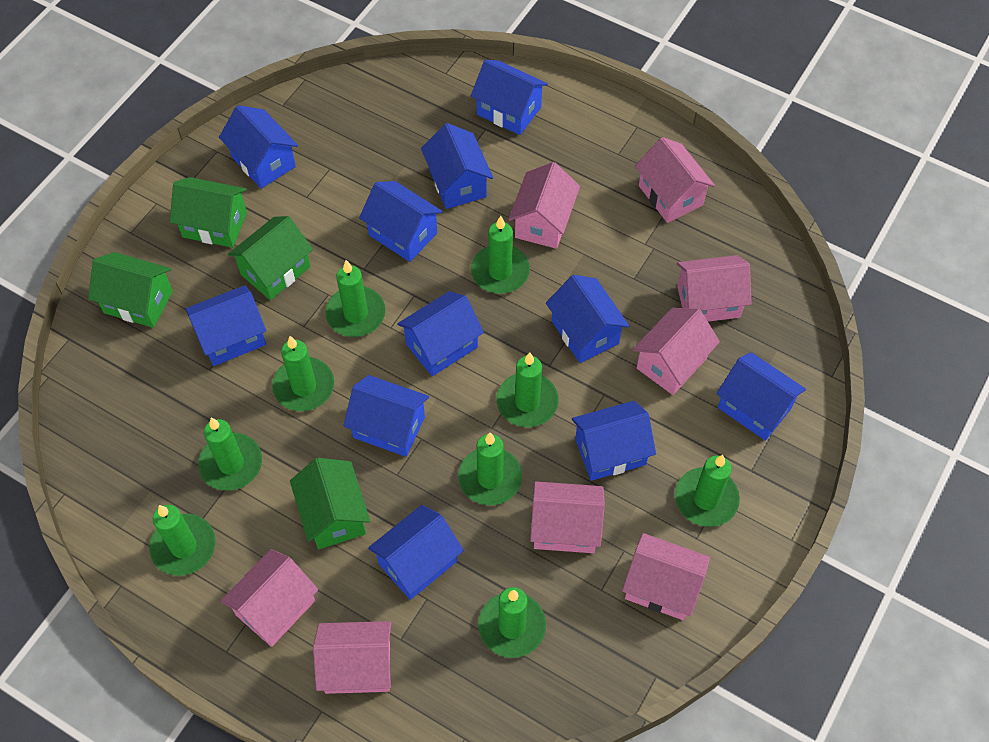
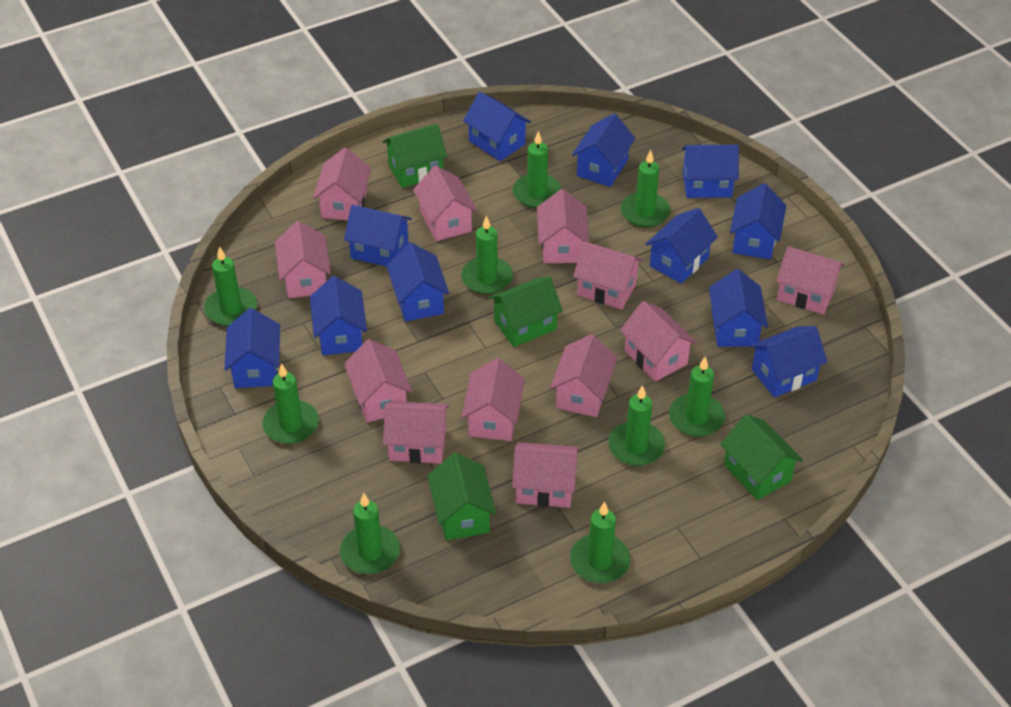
pink house: 8 -> 12

